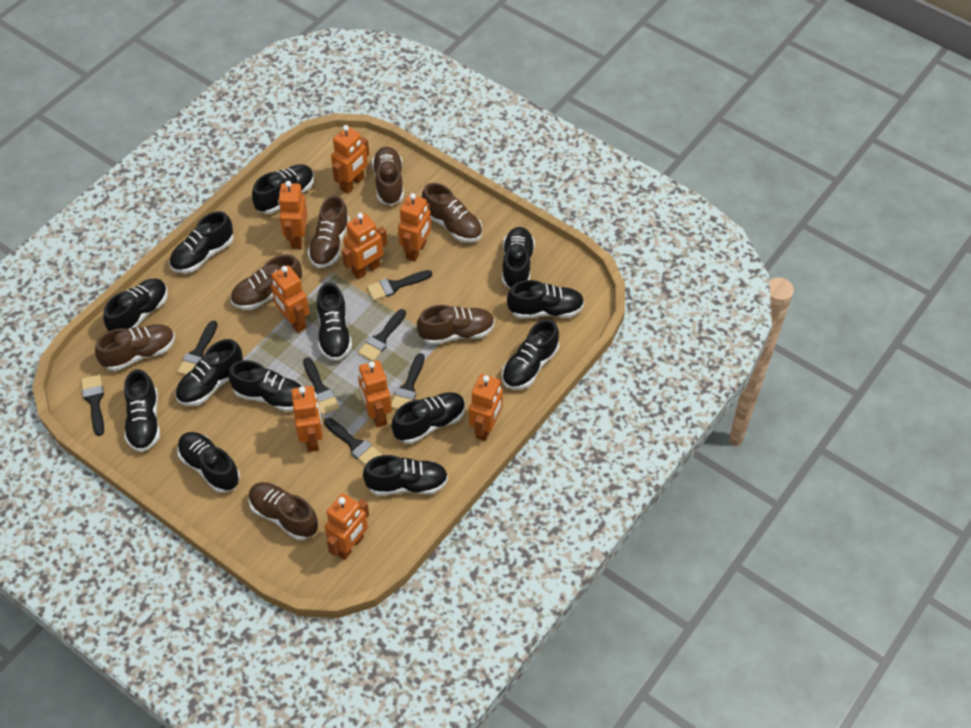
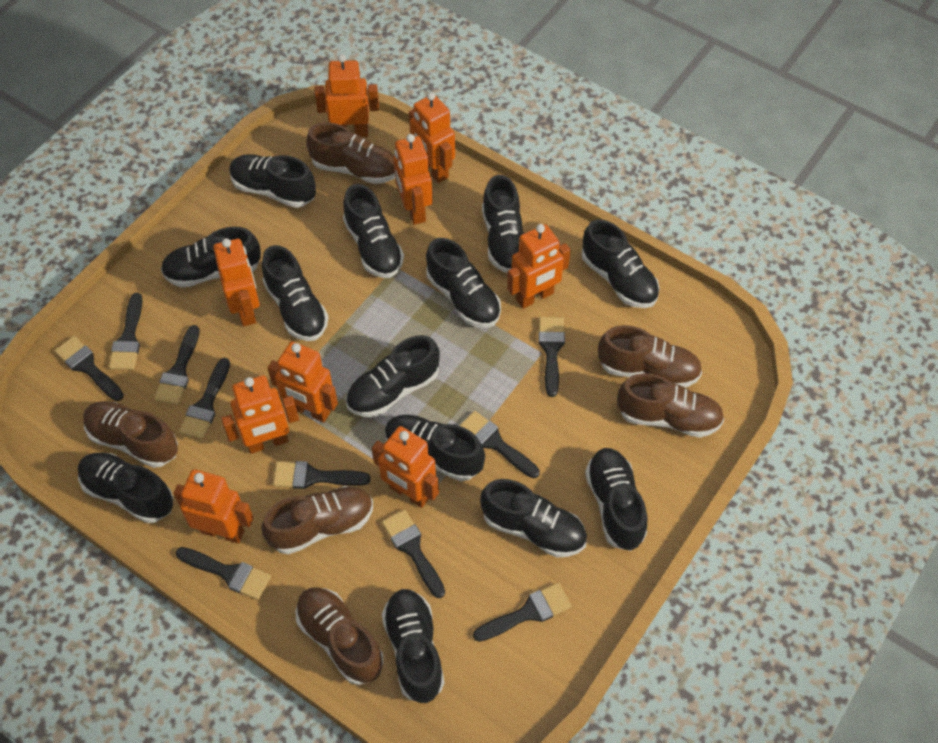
black brush: 7 -> 10
brown shoe: 7 -> 6

